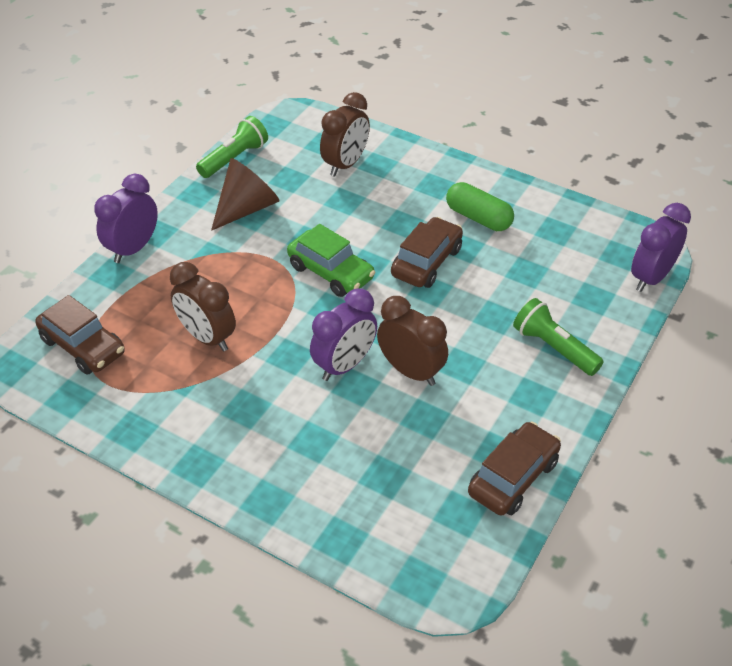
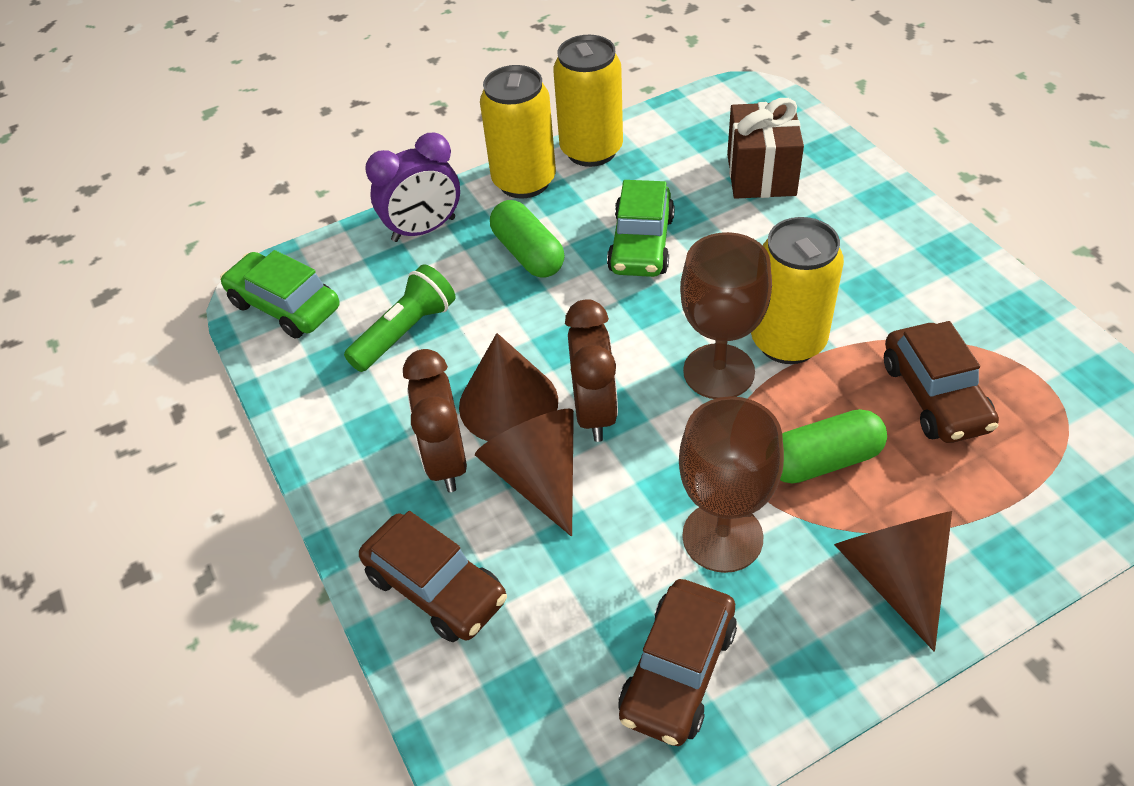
brown clock: 3 -> 2
brown cone: 1 -> 3
brown gift: 0 -> 1
brown goblet: 0 -> 2
green capsule: 1 -> 2
green car: 1 -> 2
green flashlight: 2 -> 1
purple clock: 3 -> 1
yellow can: 0 -> 3

